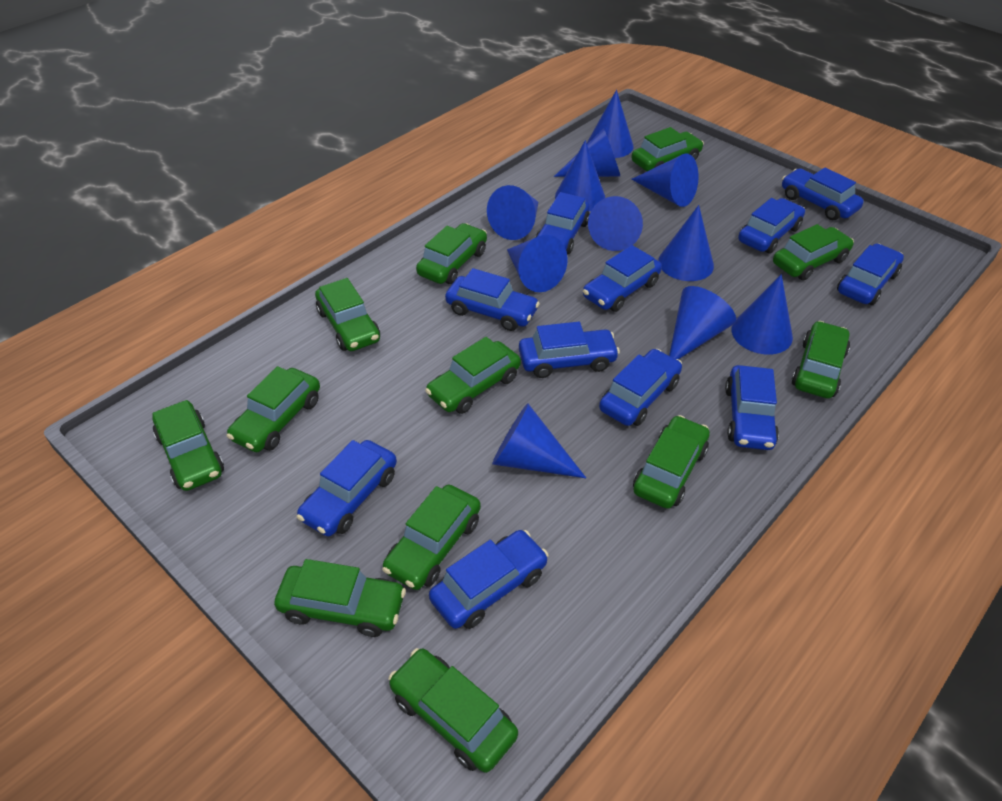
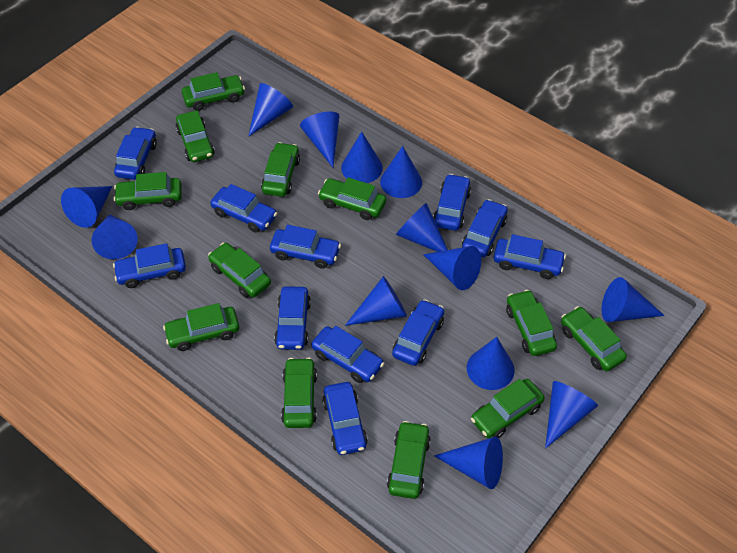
blue cone: 11 -> 13

